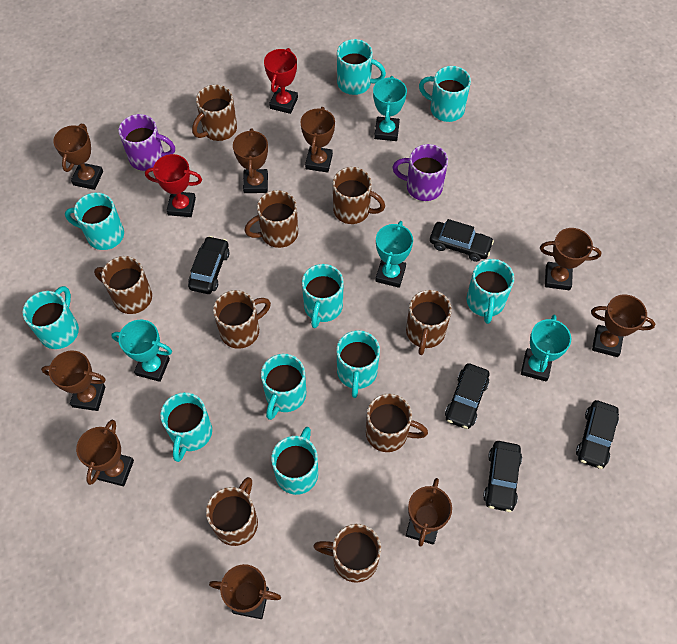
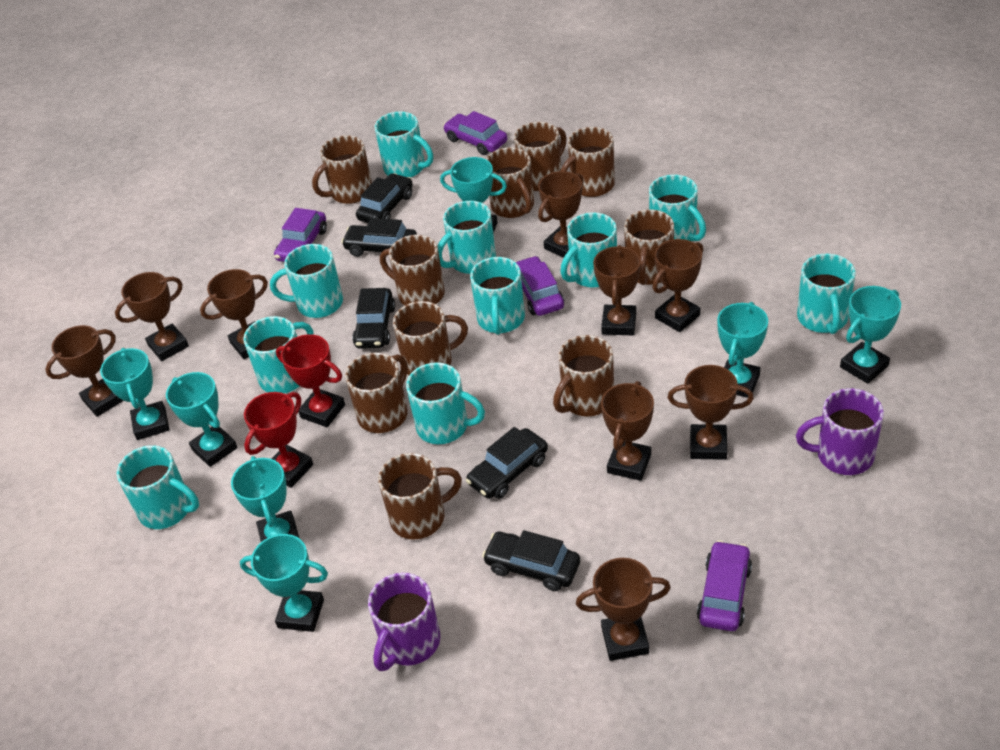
brown mug: 9 -> 10
purple car: 0 -> 4
turquoise trophy: 4 -> 7

